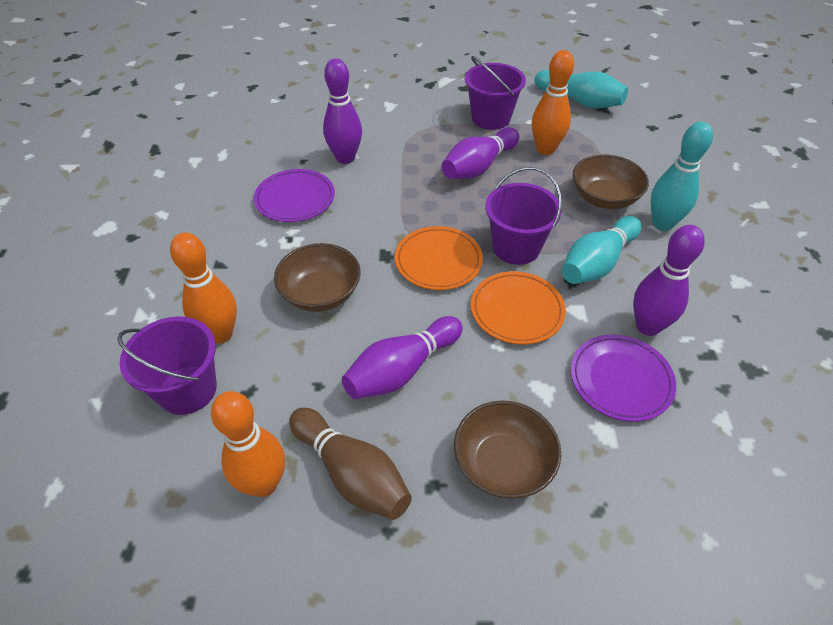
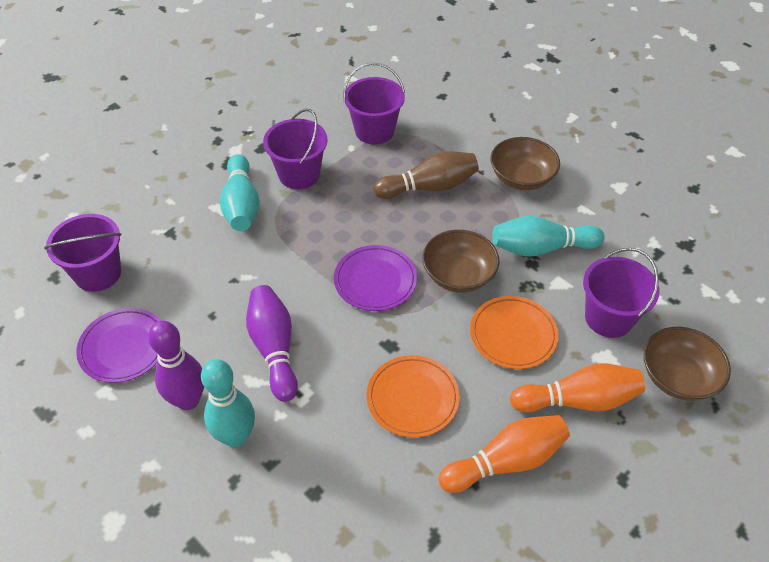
orange bowling pin: 3 -> 2
purple bowling pin: 4 -> 2
purple bucket: 3 -> 4

